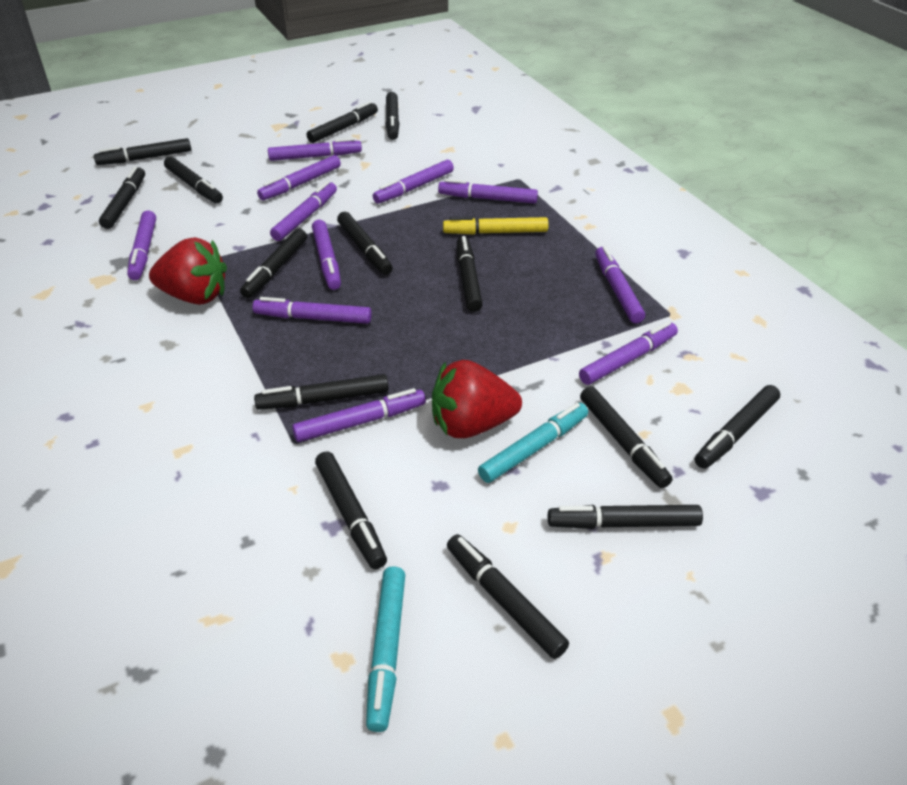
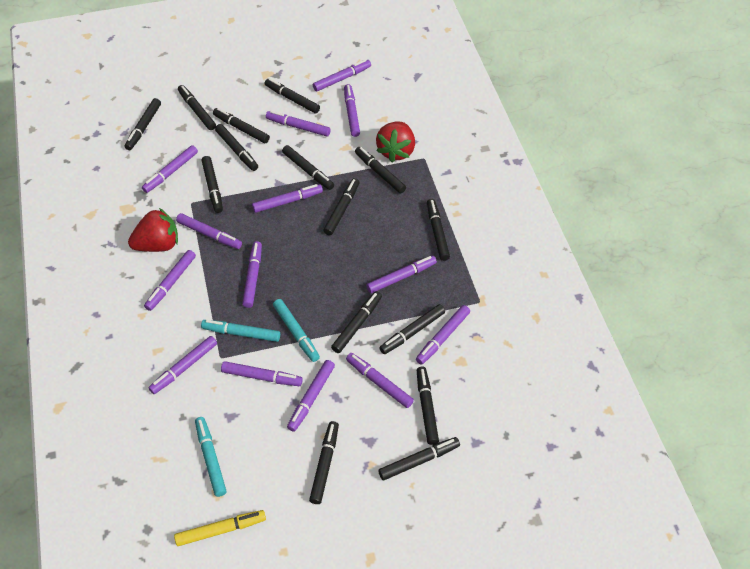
black marker: 14 -> 15
purple marker: 11 -> 14
turquoise marker: 2 -> 3

